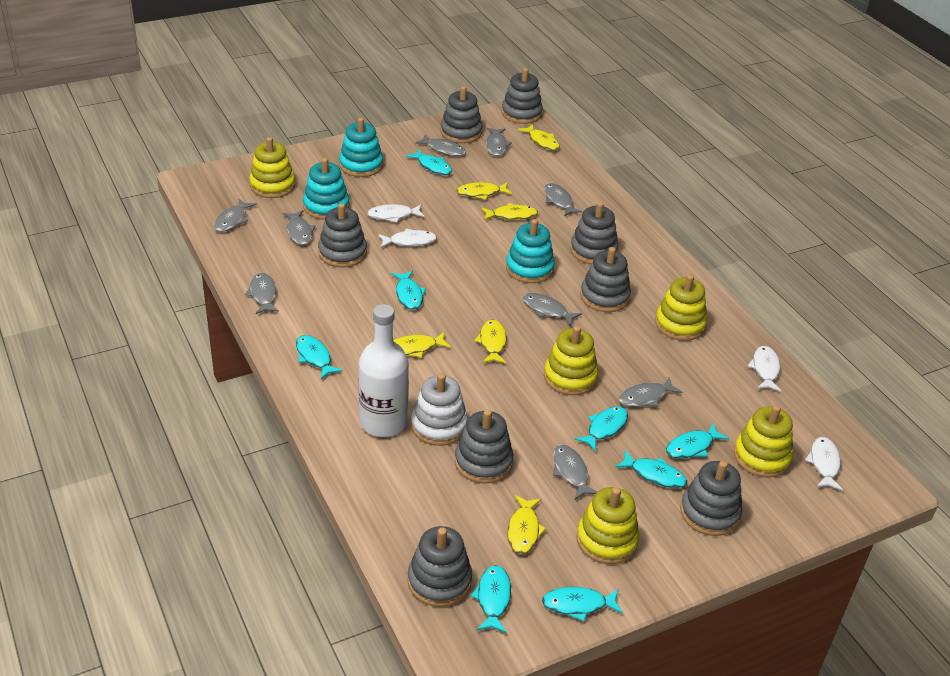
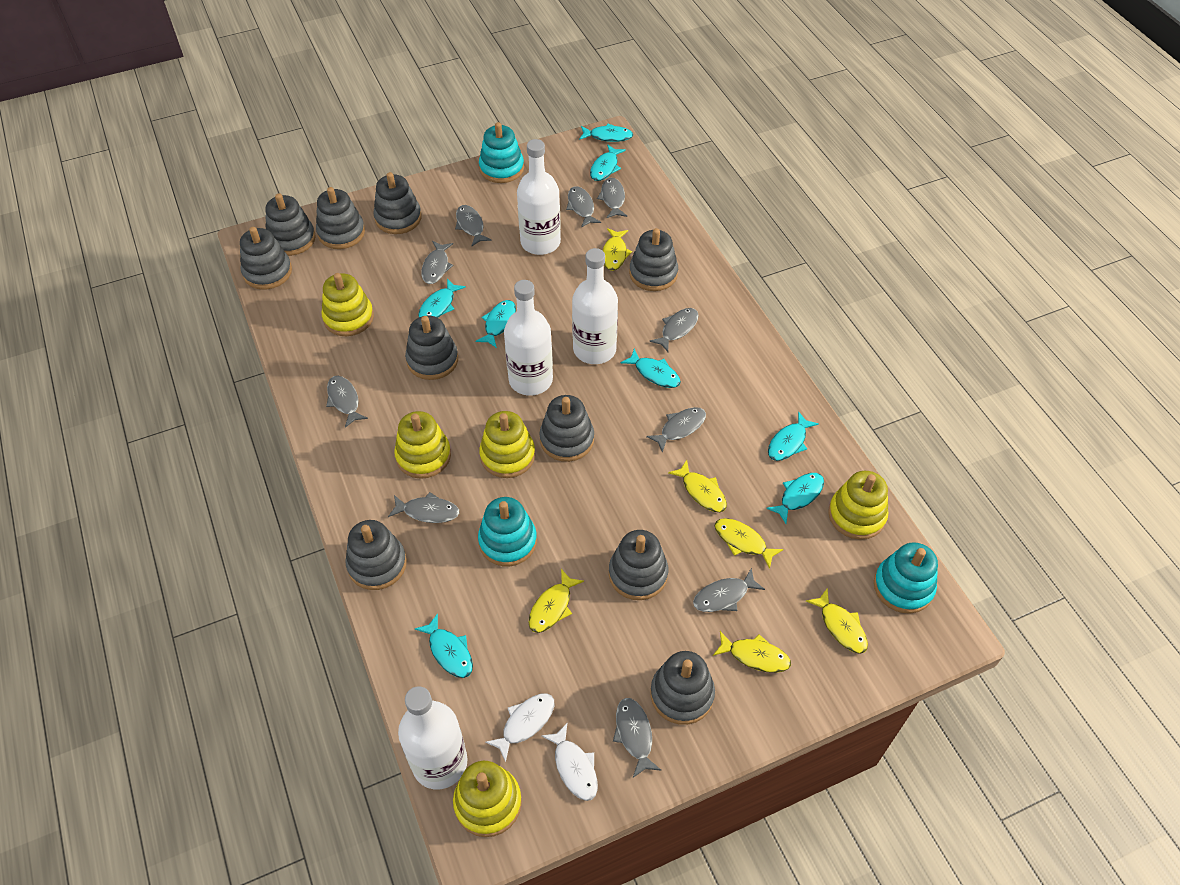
grey fish: 9 -> 10
grey stacking toy: 8 -> 10
white bottle: 1 -> 4
white fish: 4 -> 2
white stacking toy: 1 -> 0

